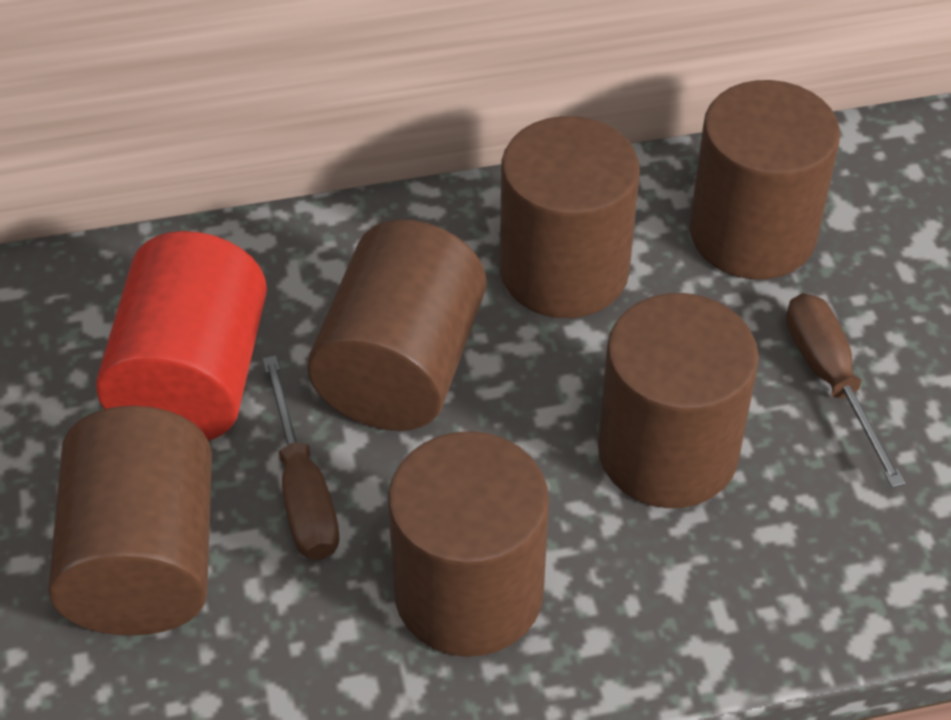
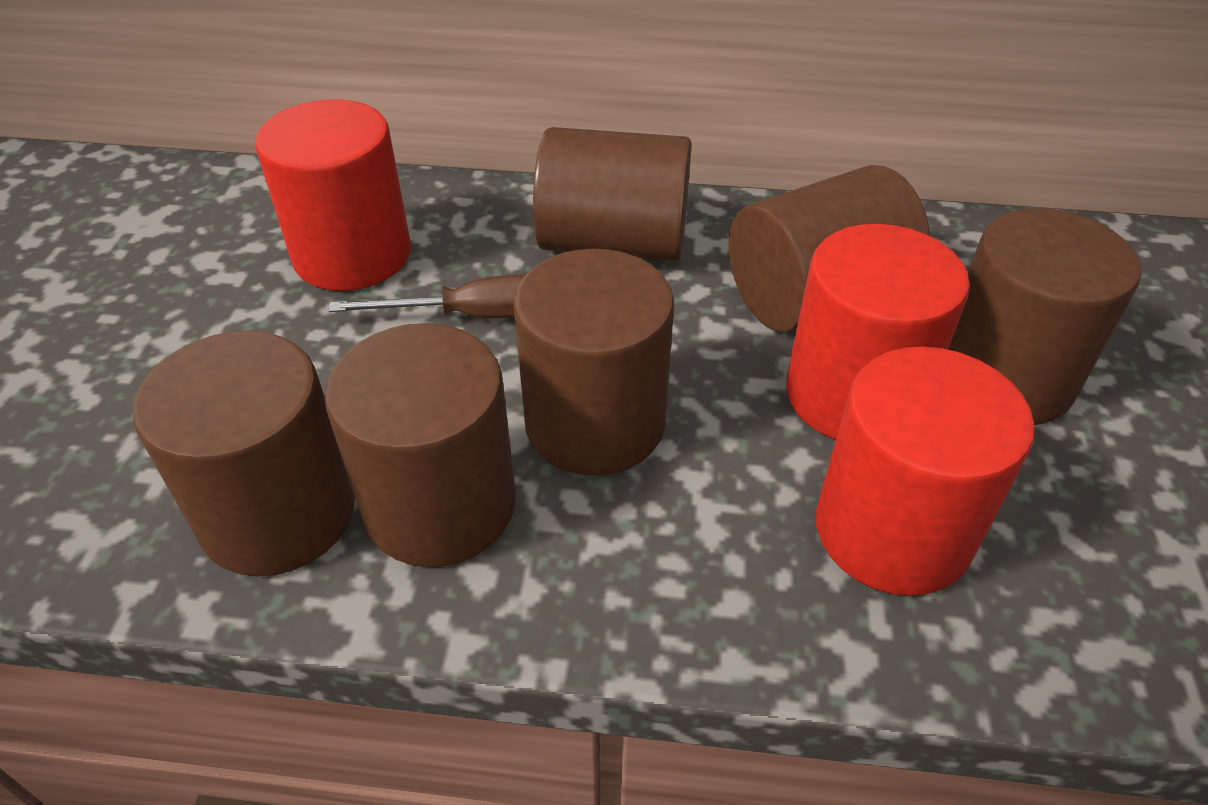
brown screwdriver: 2 -> 1
red cylinder: 1 -> 3

